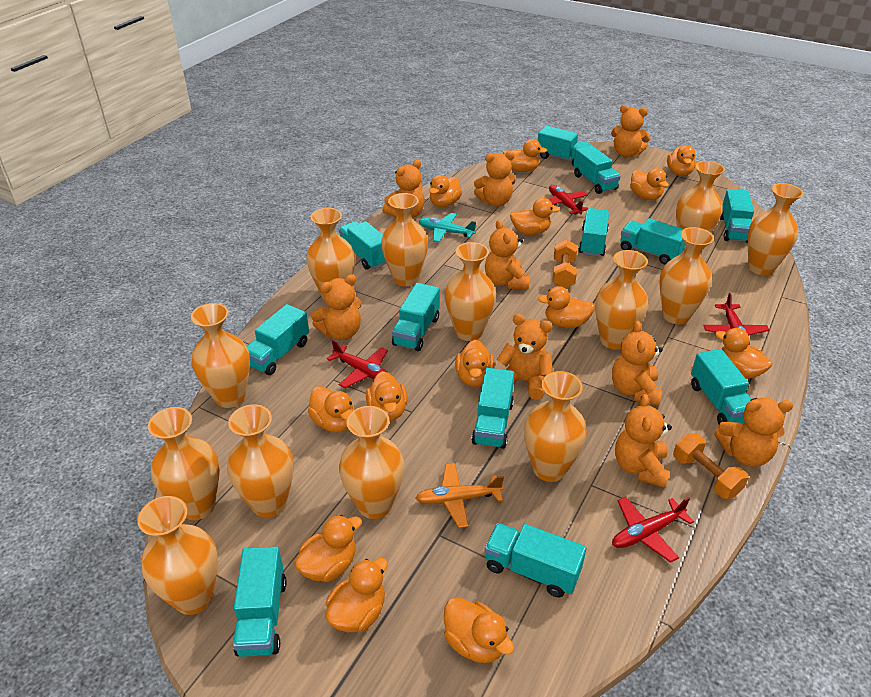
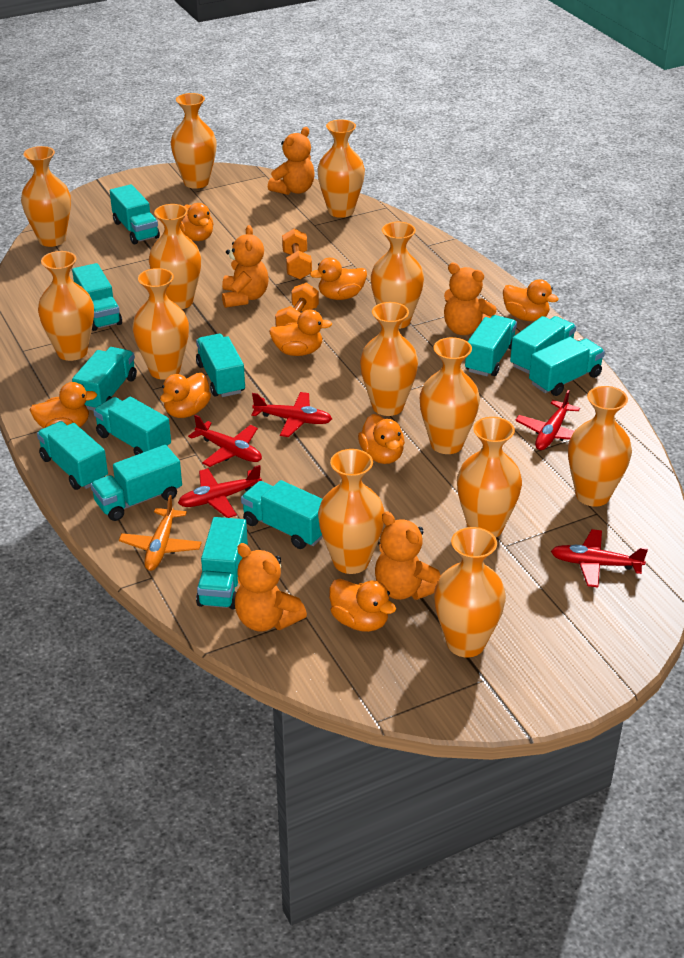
orange duck: 13 -> 8
orange teddy bear: 9 -> 5
red plane: 4 -> 5
turquoise plane: 1 -> 0

